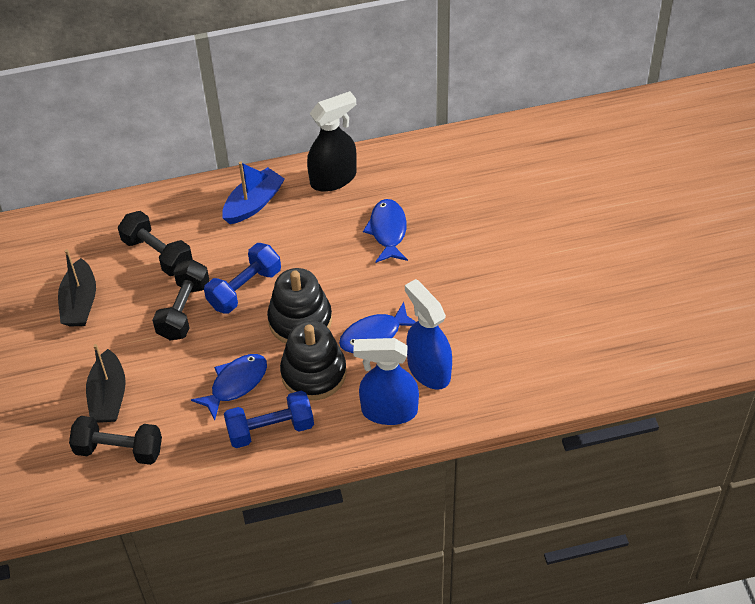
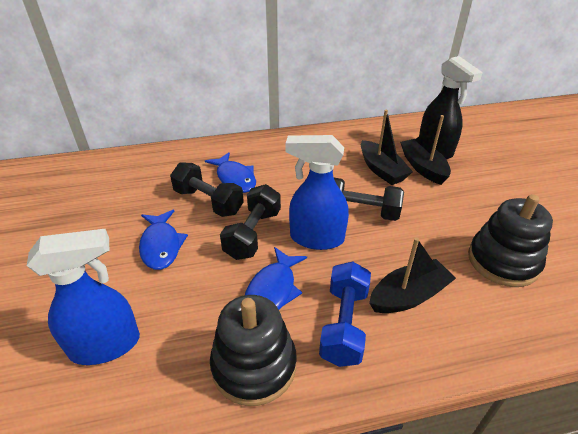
black boat: 2 -> 3
blue boat: 1 -> 0
blue dumbbell: 2 -> 1

